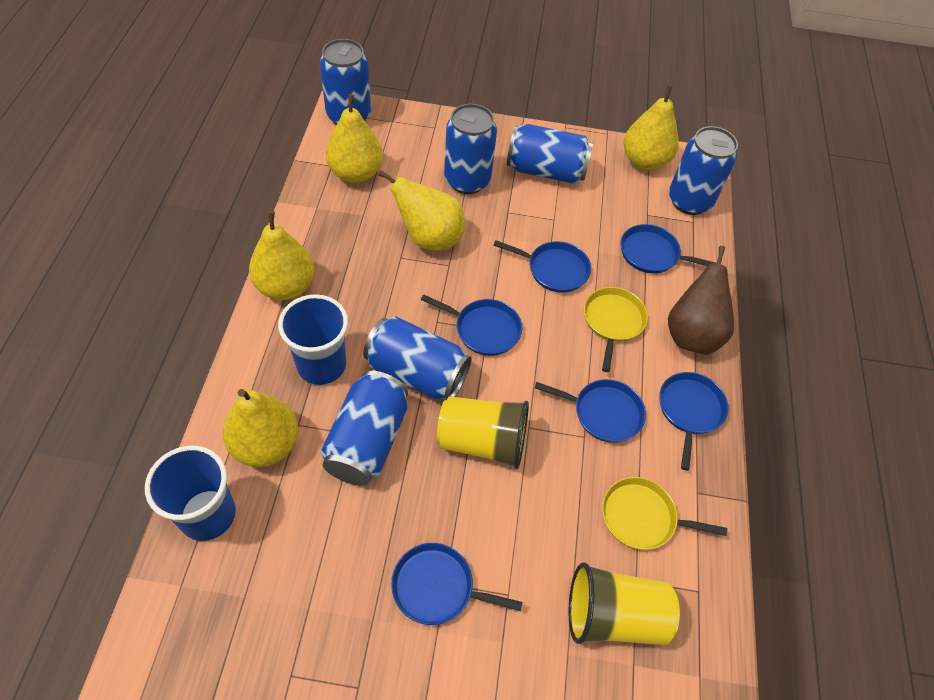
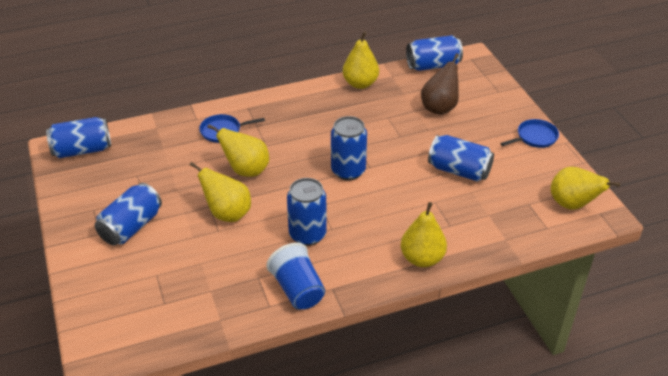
blue cup: 2 -> 1
blue pan: 6 -> 2
yellow cup: 2 -> 0
yellow pan: 2 -> 0

